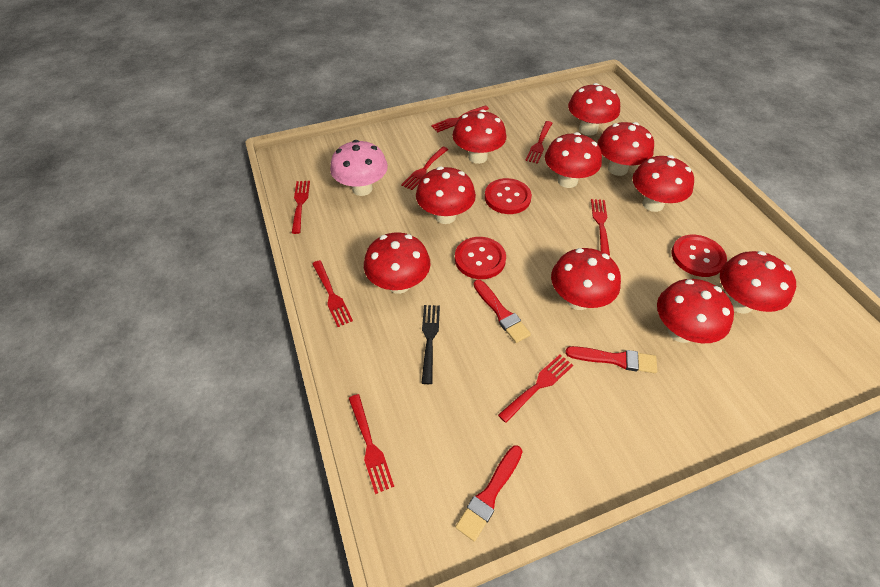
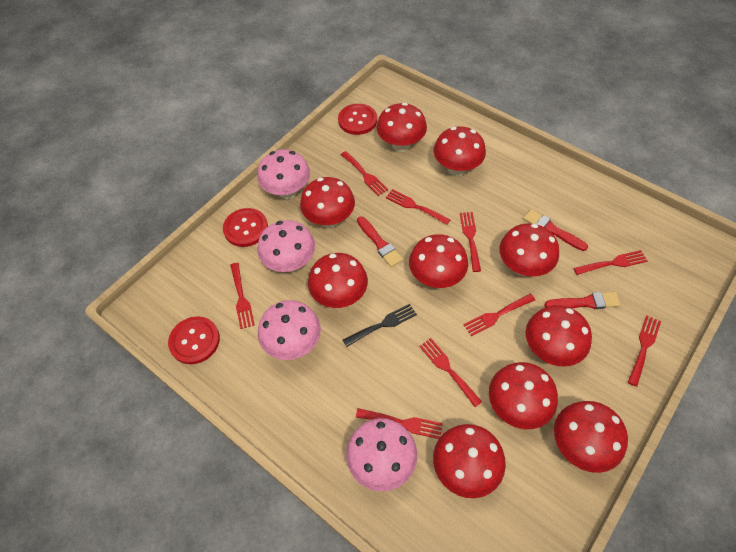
pink mushroom: 1 -> 4
red fork: 8 -> 9

